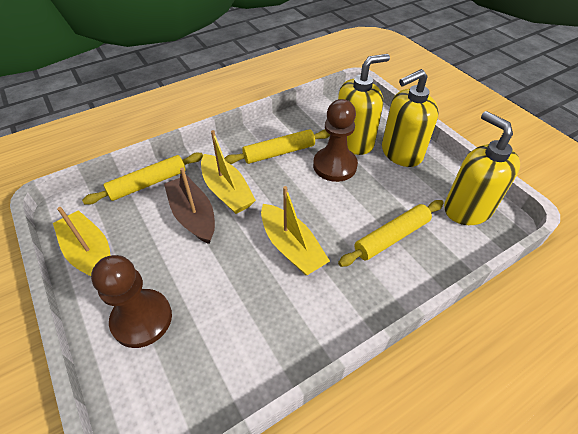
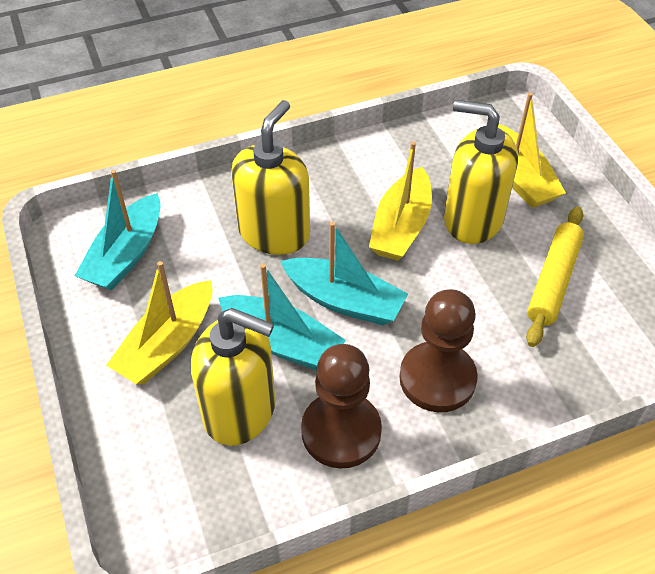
brown boat: 1 -> 0
turquoise boat: 0 -> 3
yellow rolling pin: 3 -> 1

